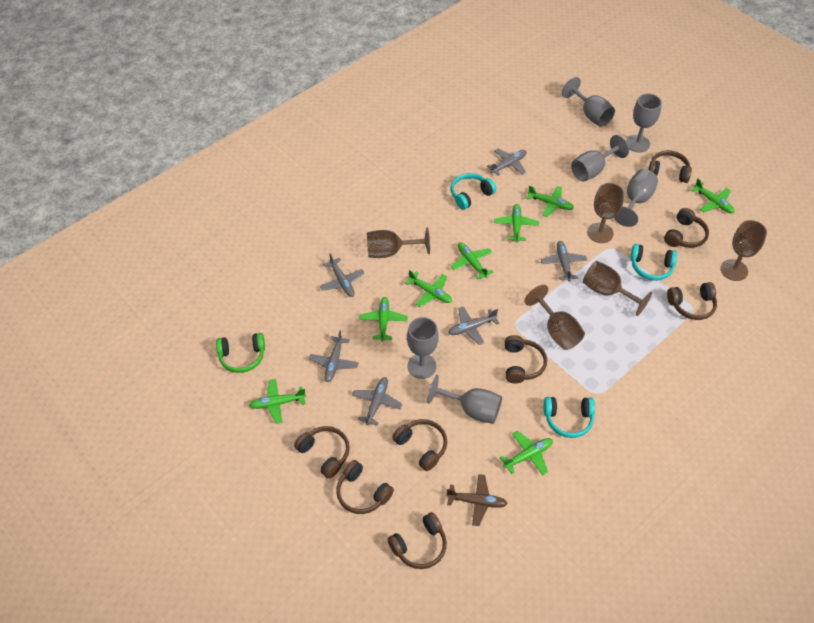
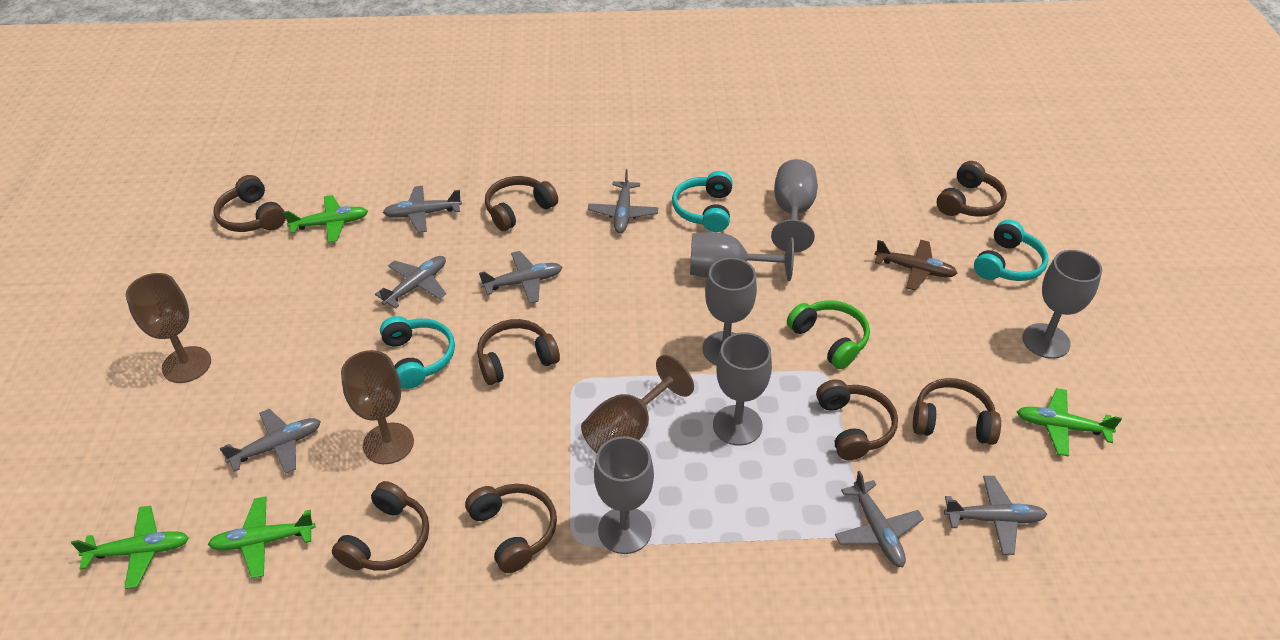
brown goblet: 5 -> 3
green plane: 8 -> 4
grey plane: 6 -> 7

